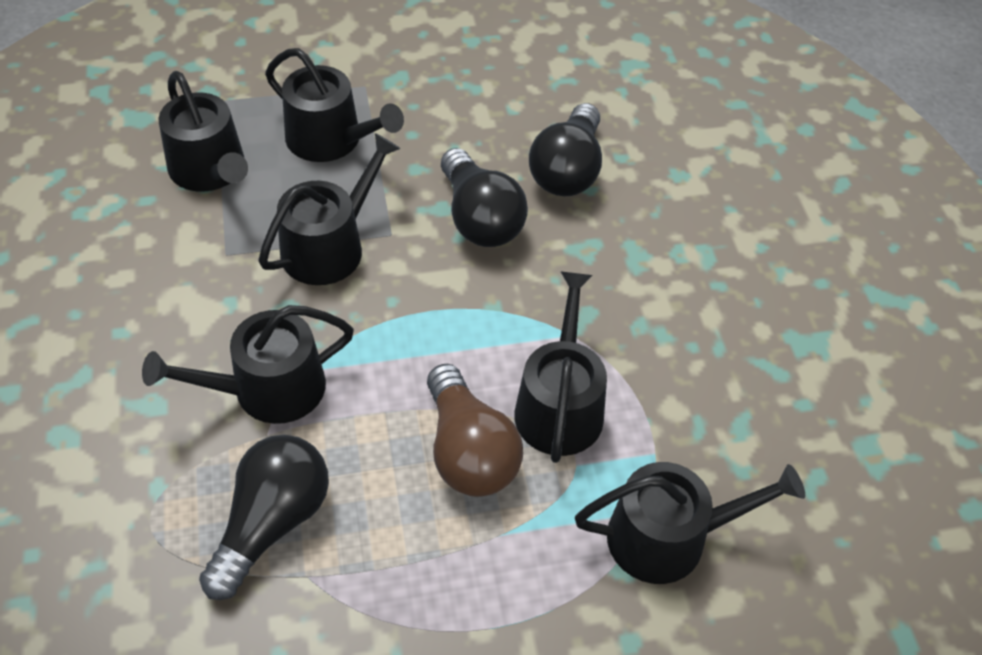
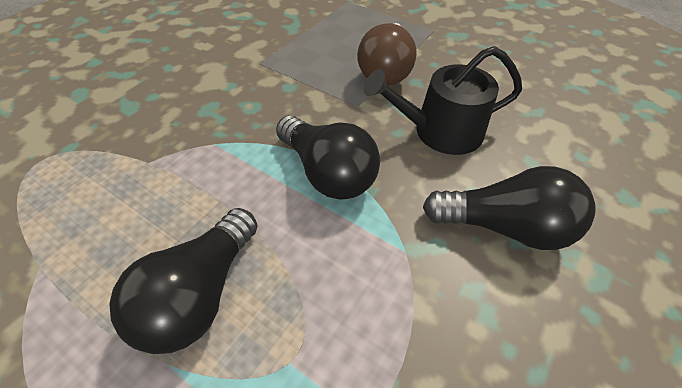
black watering can: 6 -> 1

